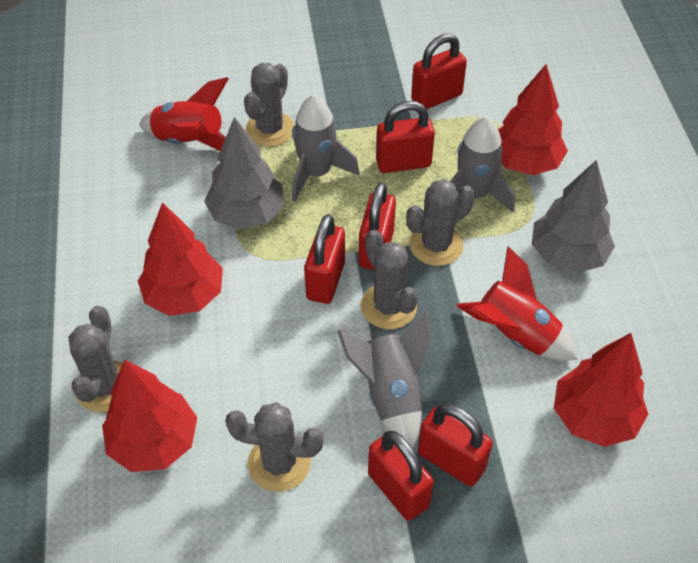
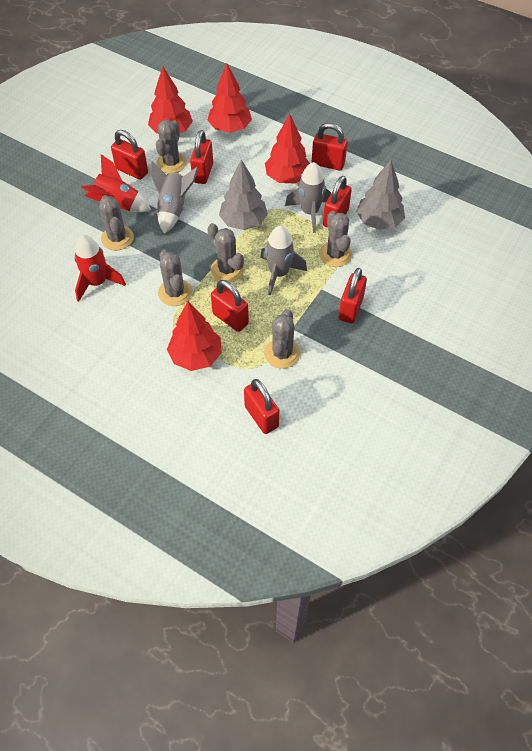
grey cactus: 5 -> 6
red padlock: 6 -> 7

